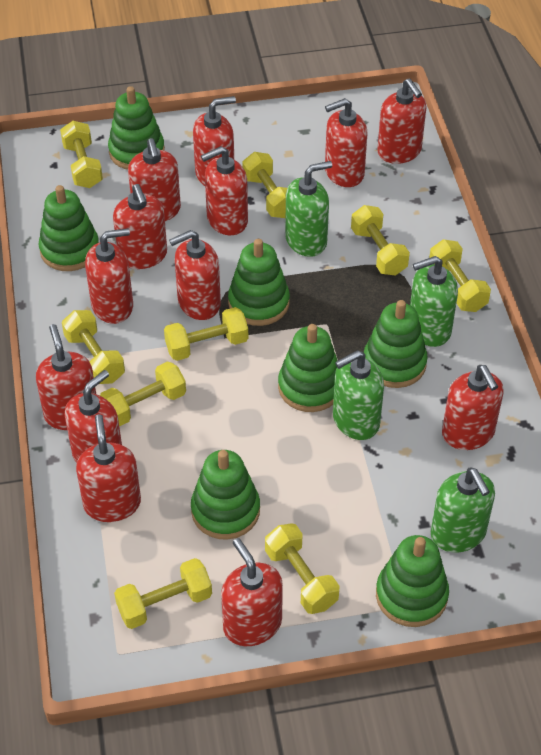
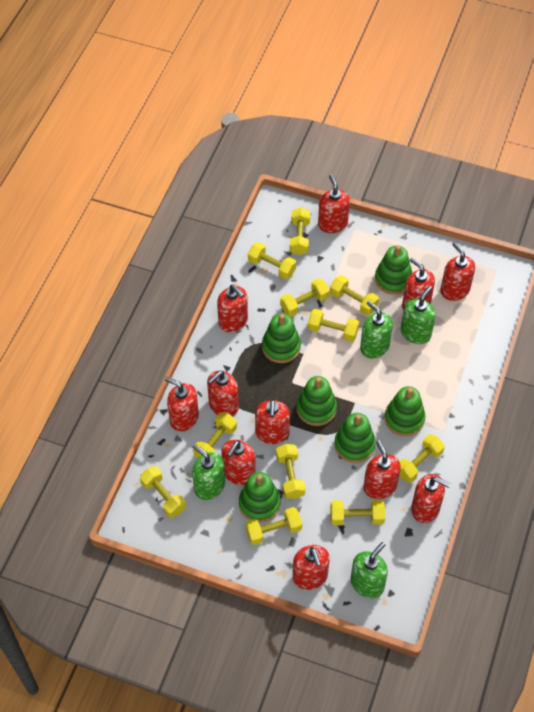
green stacking toy: 7 -> 6
red soap dispenser: 13 -> 11
yellow dumbbell: 9 -> 11

